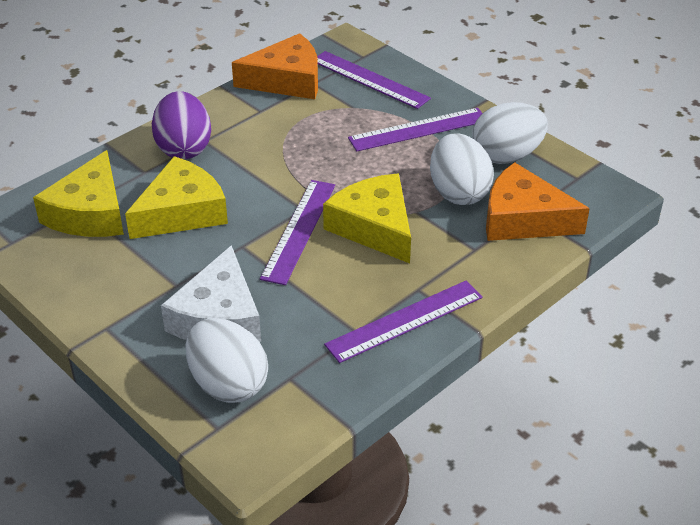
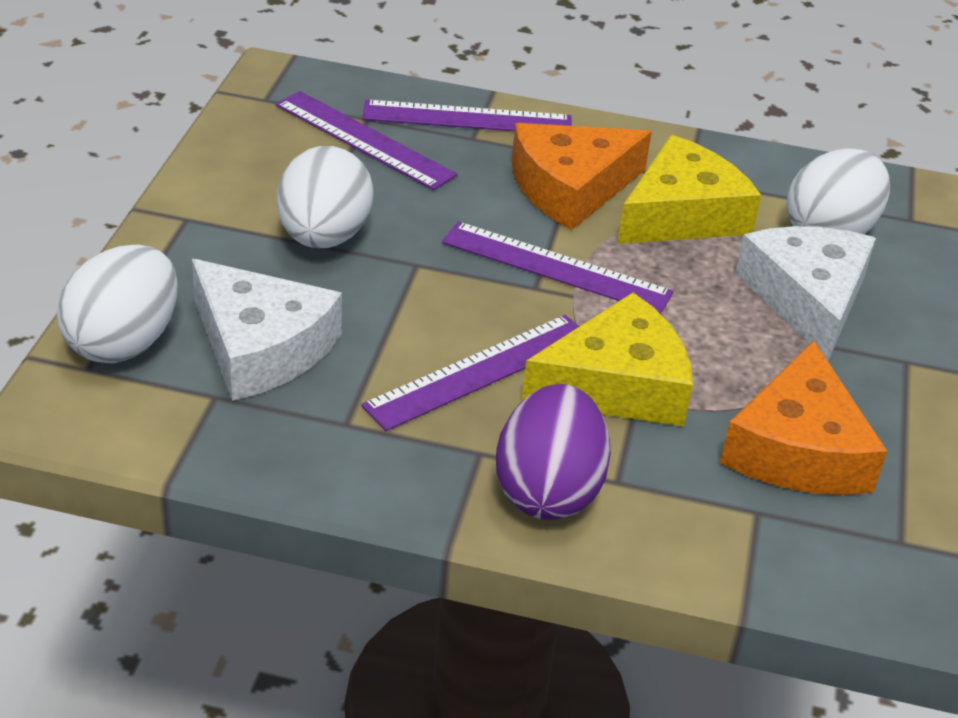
white cheese: 1 -> 2
yellow cheese: 3 -> 2

